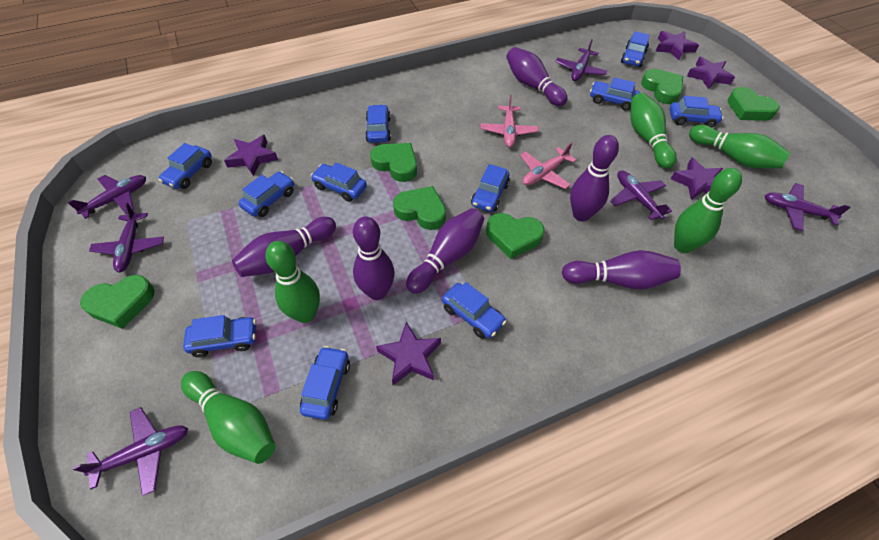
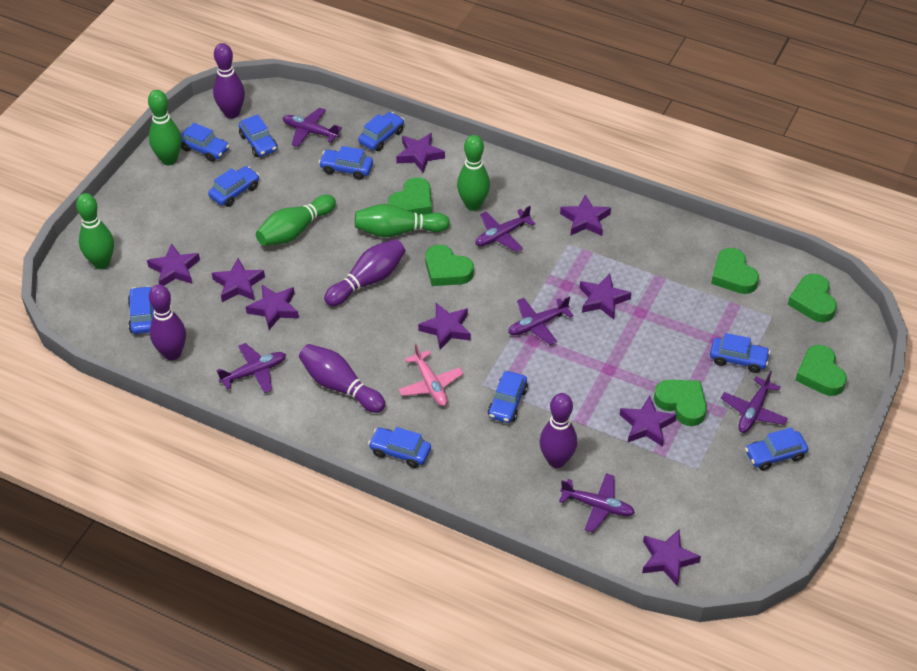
blue car: 11 -> 10
pink plane: 2 -> 1
purple bowling pin: 6 -> 5
purple star: 5 -> 9

